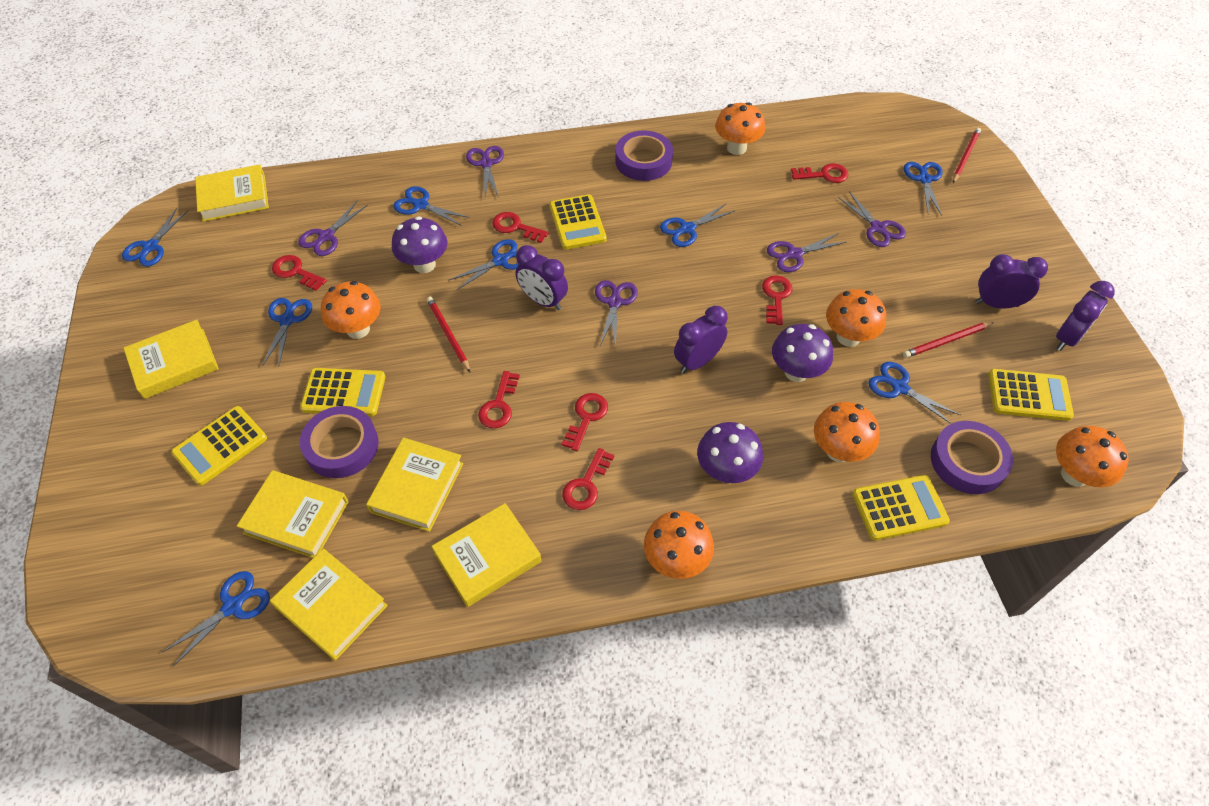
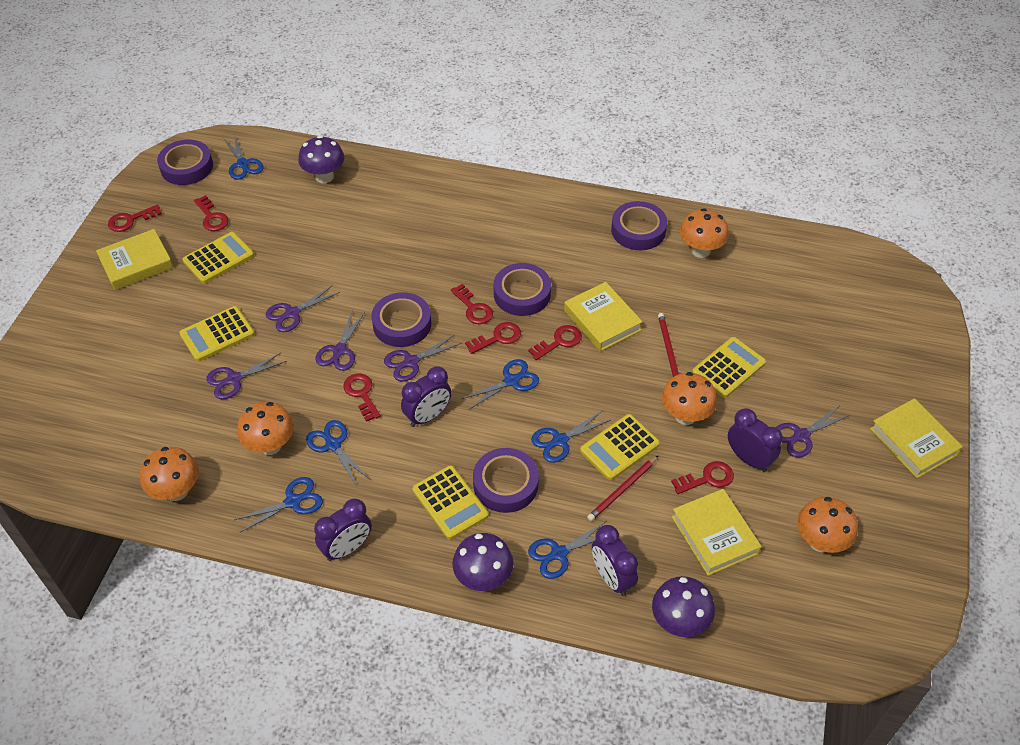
blue scissors: 8 -> 6
orange mushroom: 6 -> 5
purple tape: 3 -> 5
red pencil: 3 -> 2
yellow book: 6 -> 4

